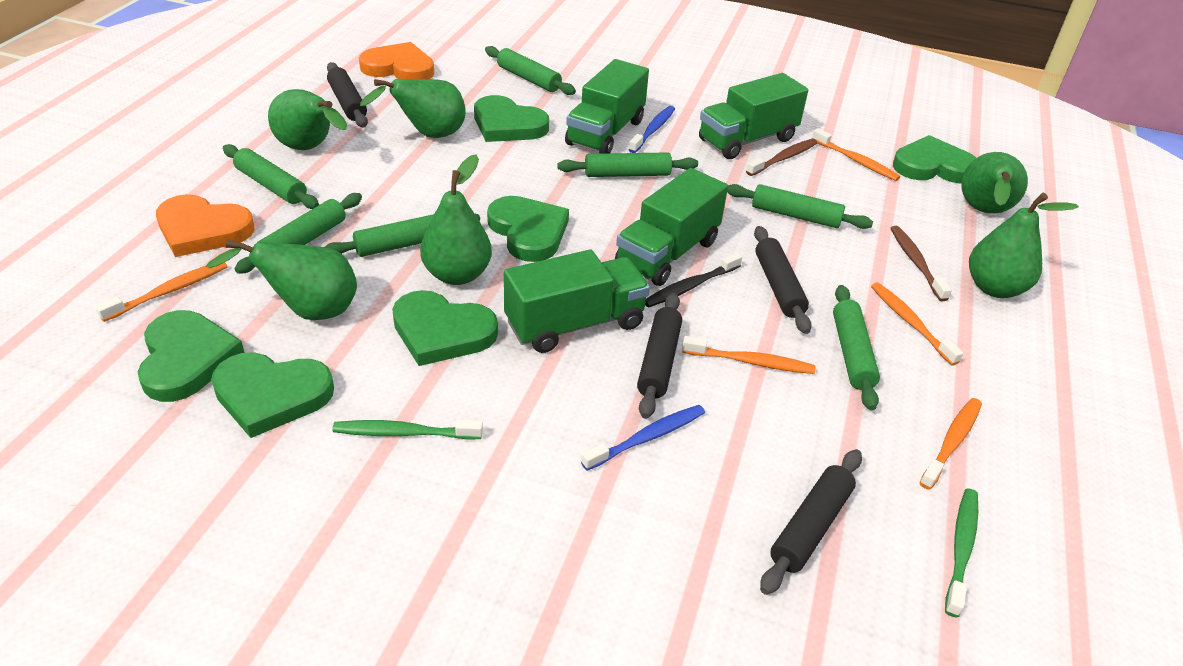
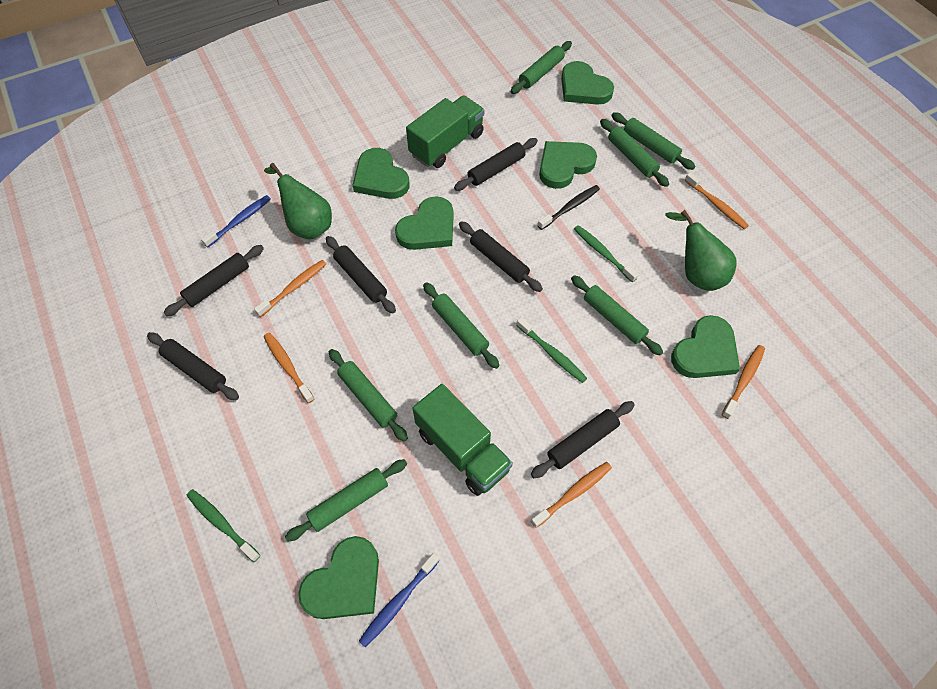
black rolling pin: 4 -> 6
brown toothbrush: 2 -> 0
green pear: 6 -> 2
green toothbrush: 2 -> 3
green truck: 4 -> 2
orange heart: 2 -> 0

